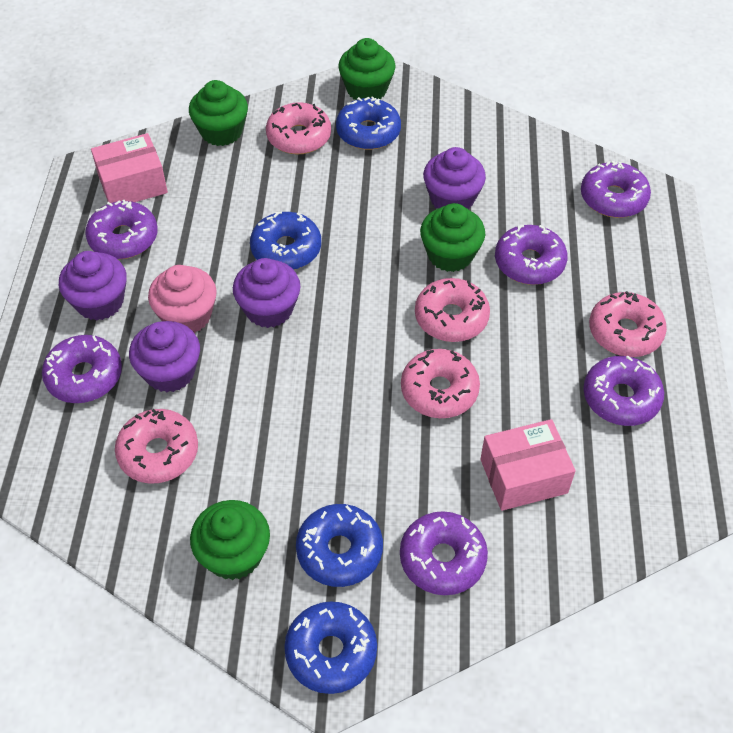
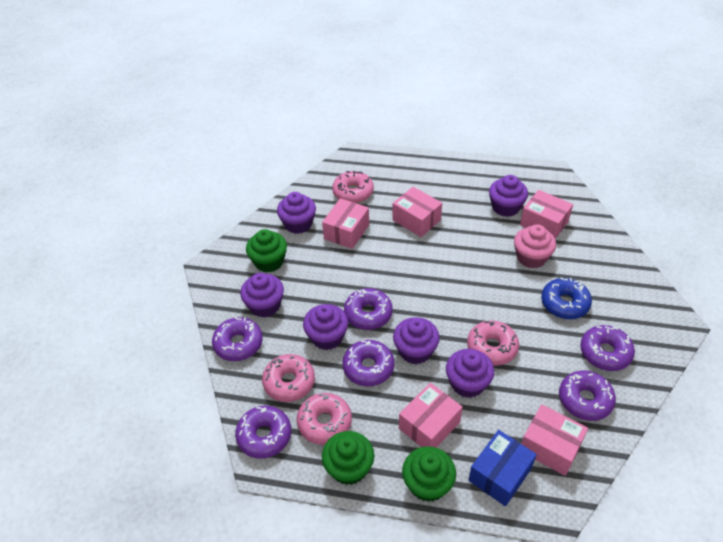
blue box: 0 -> 1
blue donut: 4 -> 1
green cupcake: 4 -> 3
pink box: 2 -> 5
pink donut: 5 -> 4
purple cupcake: 4 -> 6

